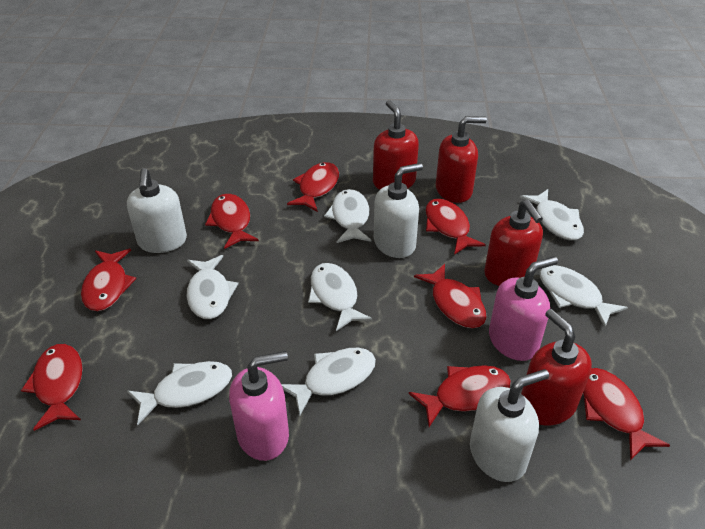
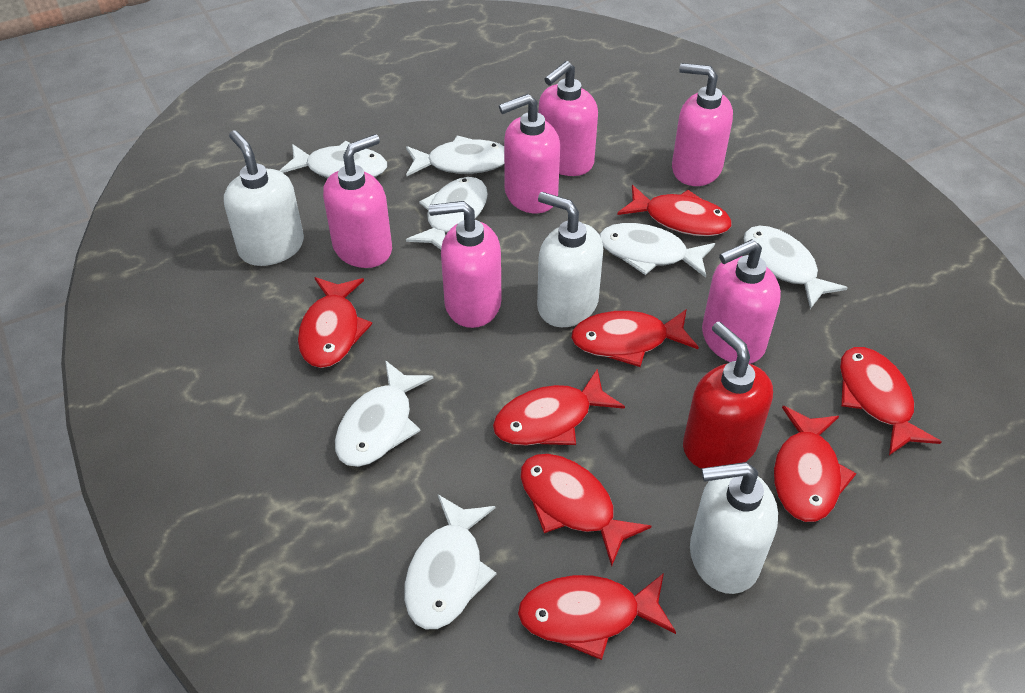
pink soap dispenser: 2 -> 6
red soap dispenser: 4 -> 1

